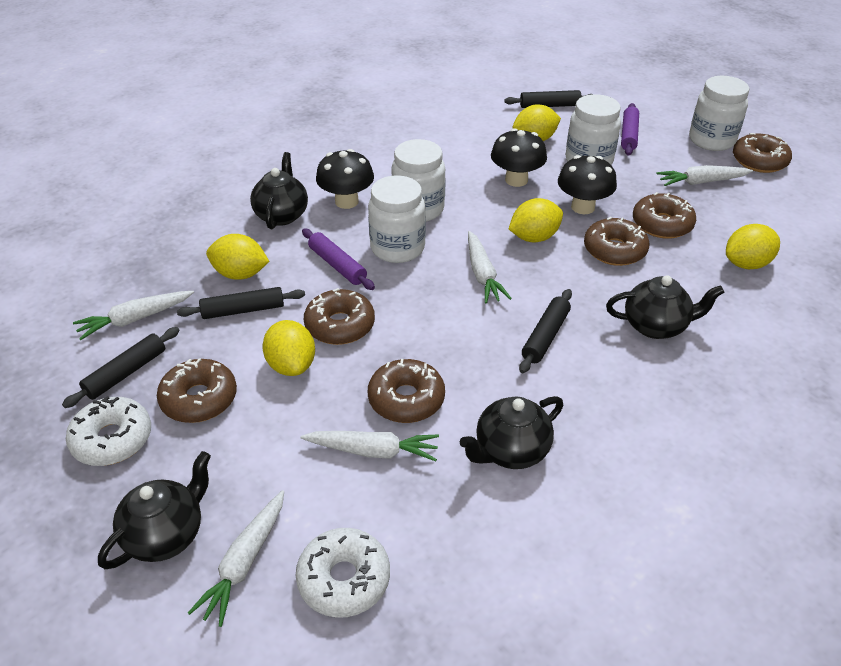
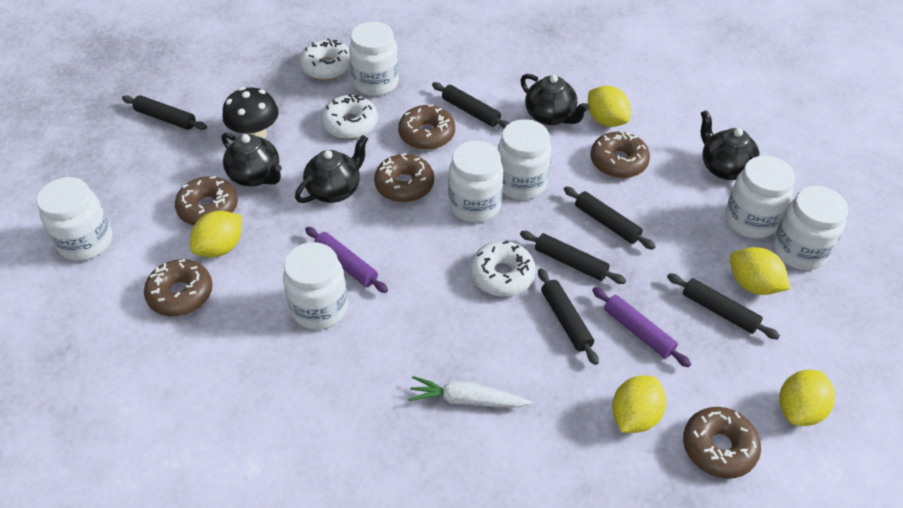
black mushroom: 3 -> 1
black rolling pin: 4 -> 6
white carrot: 5 -> 1
white donut: 2 -> 3
white jar: 4 -> 7

